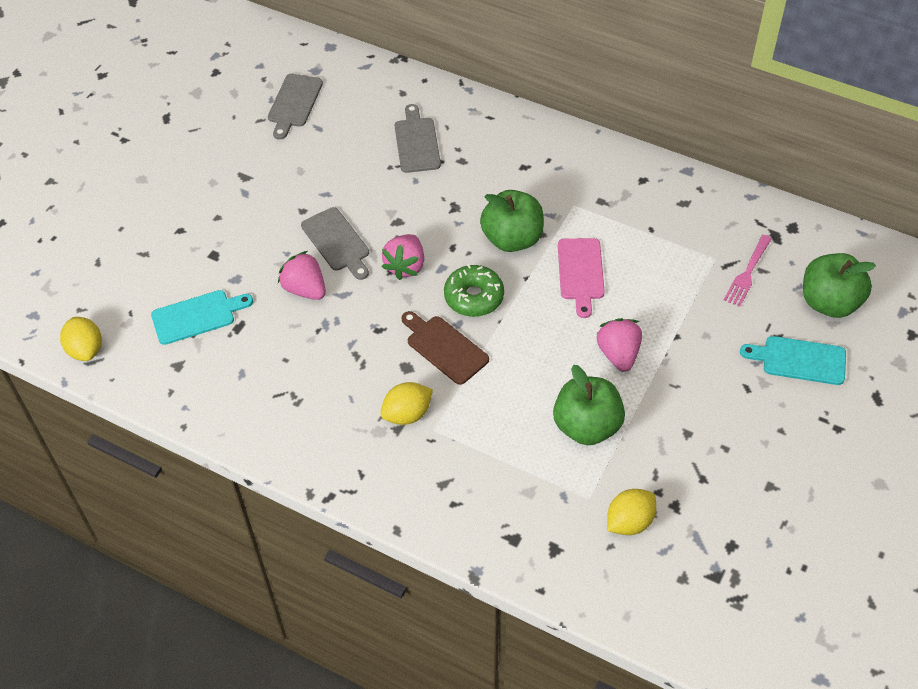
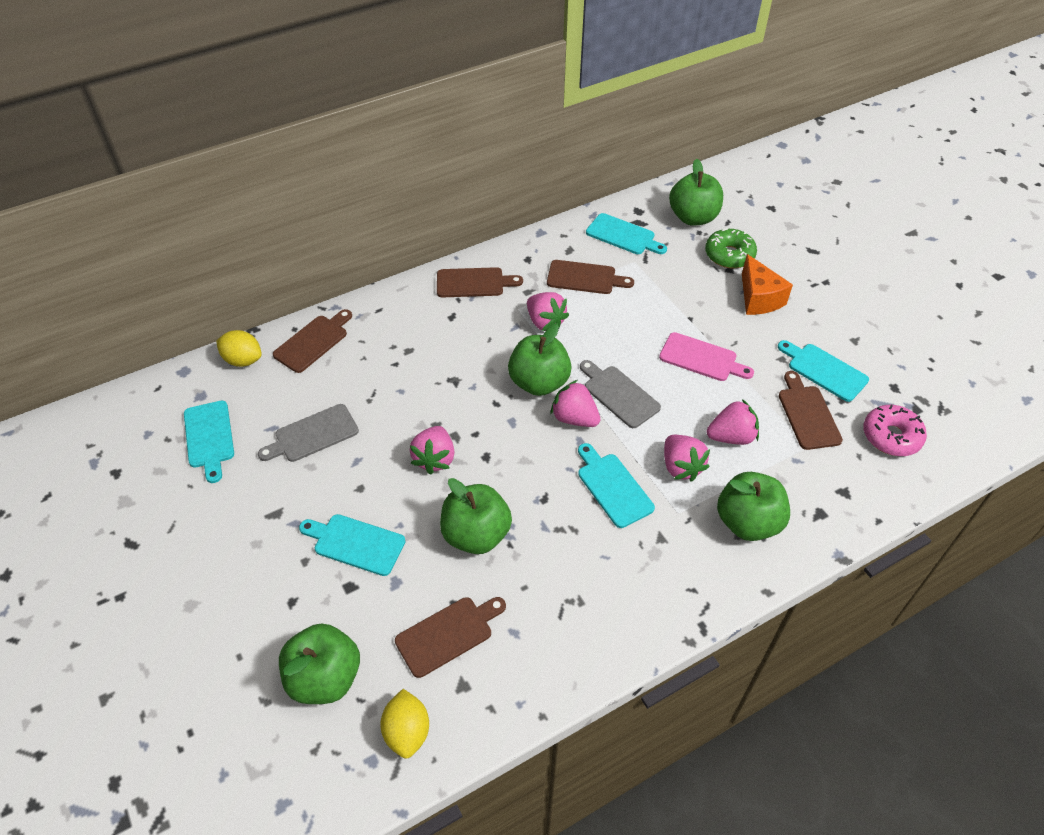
brown cutting board: 1 -> 5
green apple: 3 -> 5
grey cutting board: 3 -> 2
orange cheese: 0 -> 1
pink donut: 0 -> 1
pink fork: 1 -> 0
pink strawberry: 3 -> 5
turquoise cutting board: 2 -> 5
yellow lemon: 3 -> 2

